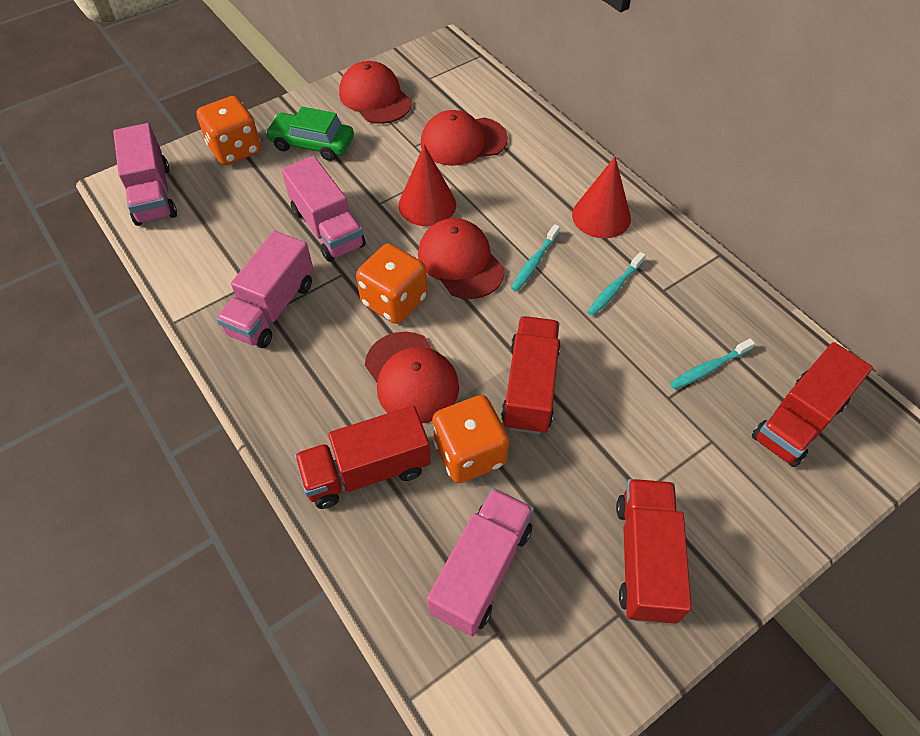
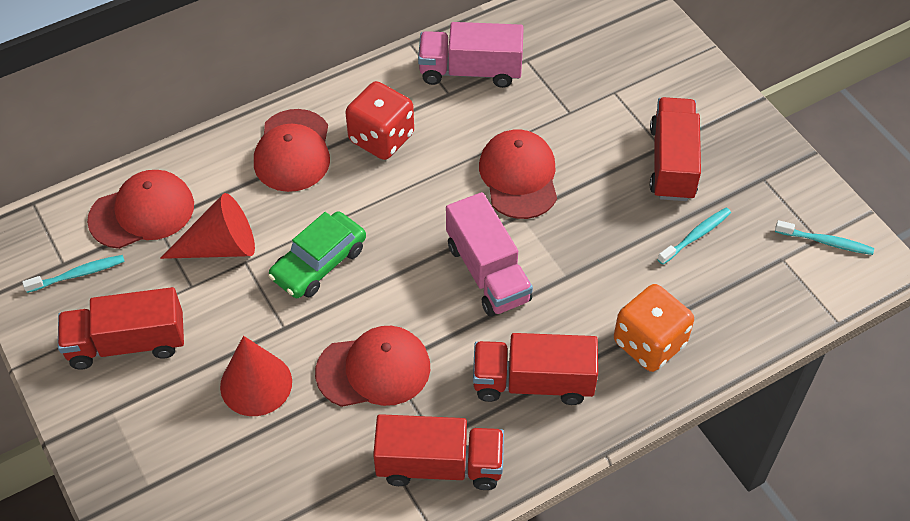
orange dice: 3 -> 1
pink truck: 4 -> 2
red dice: 0 -> 1

